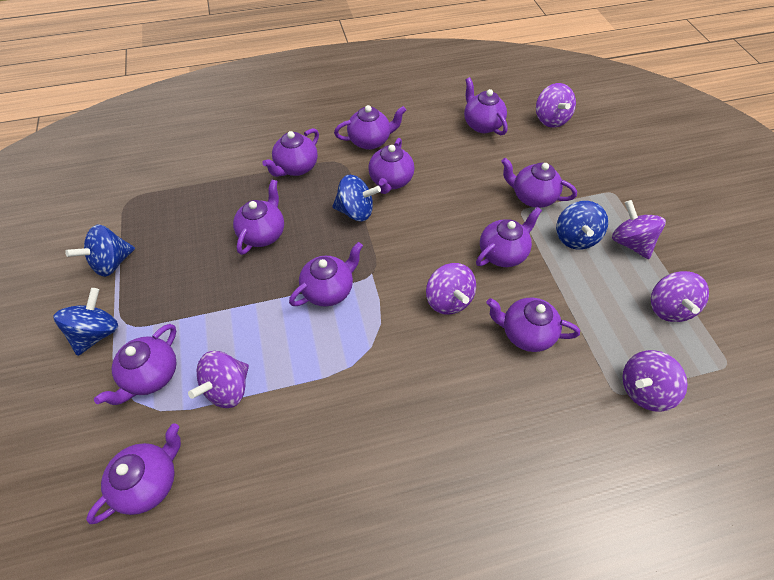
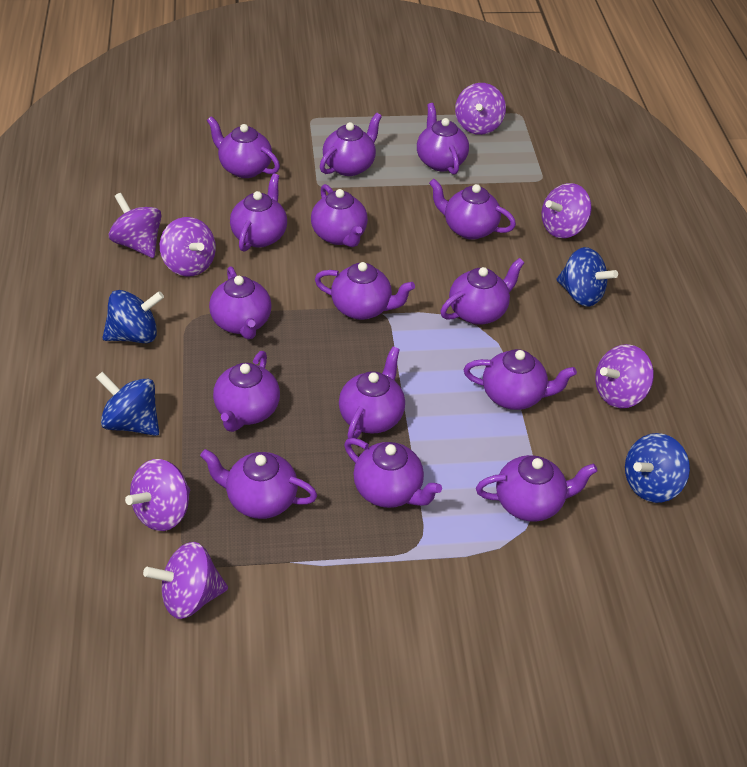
purple spinning top: 6 -> 7
purple teapot: 11 -> 15

